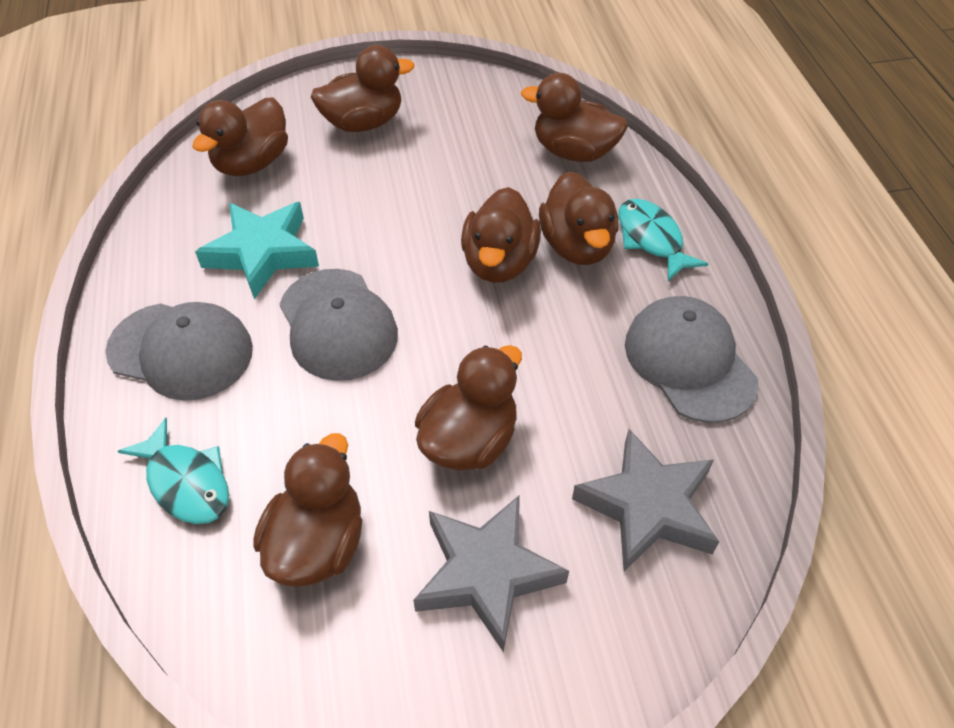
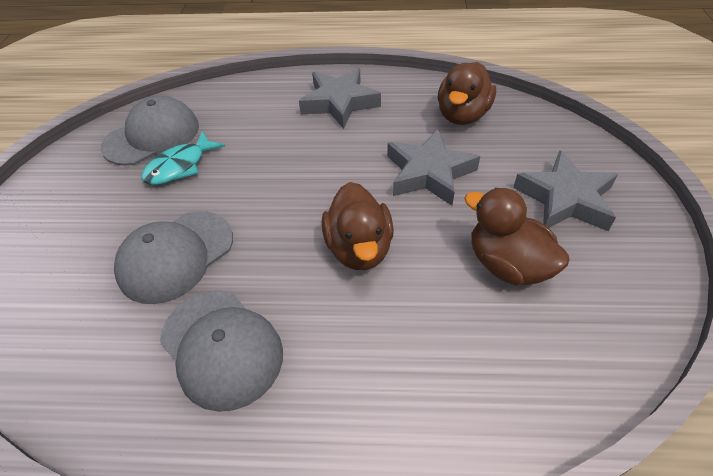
brown duck: 7 -> 3
grey star: 2 -> 3
turquoise fish: 2 -> 1
turquoise star: 1 -> 0

